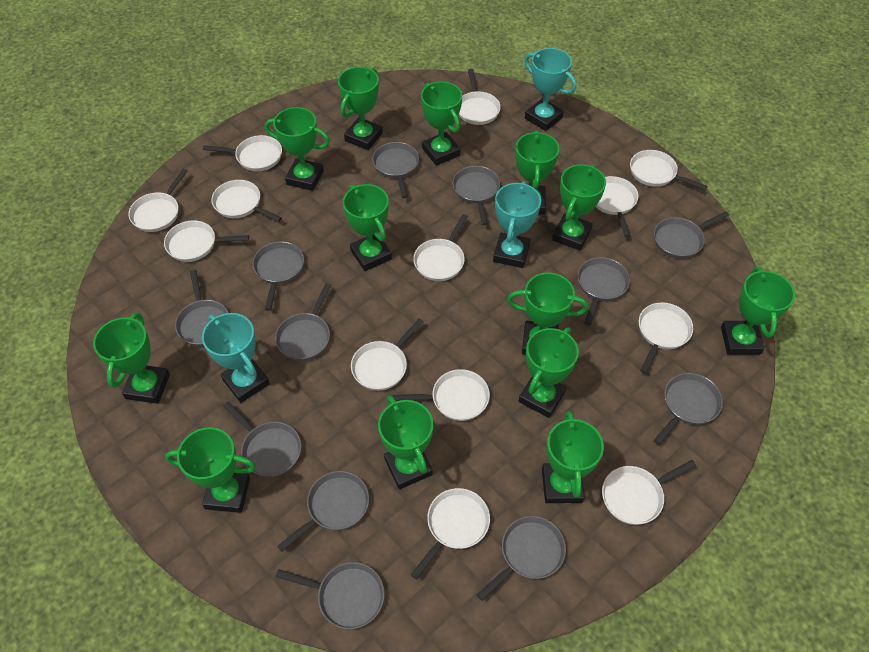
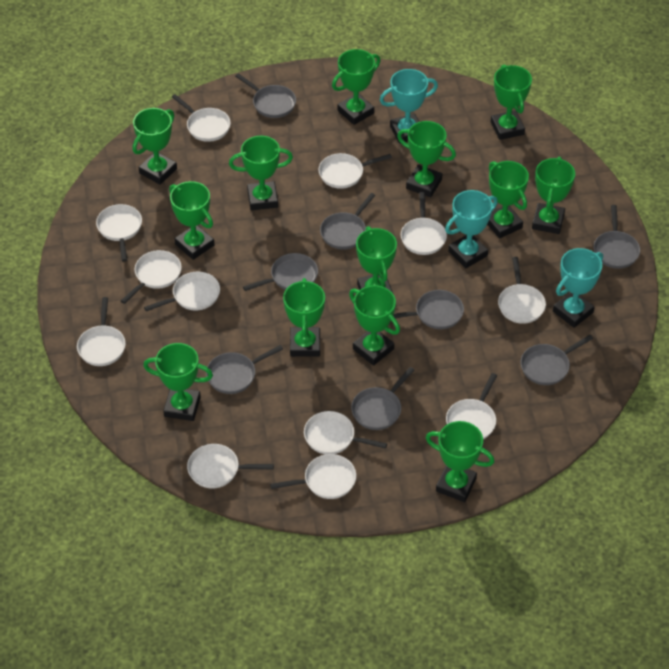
grey pan: 12 -> 8
white pan: 13 -> 12

